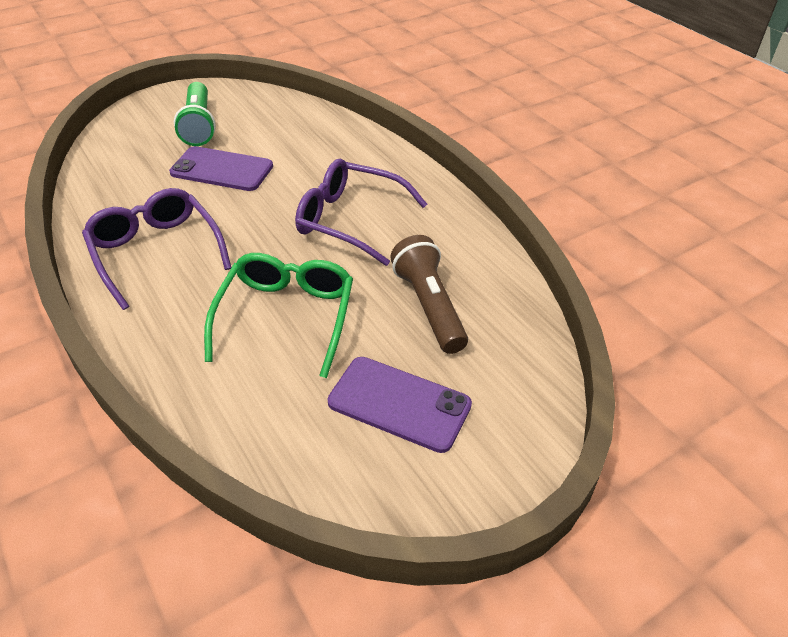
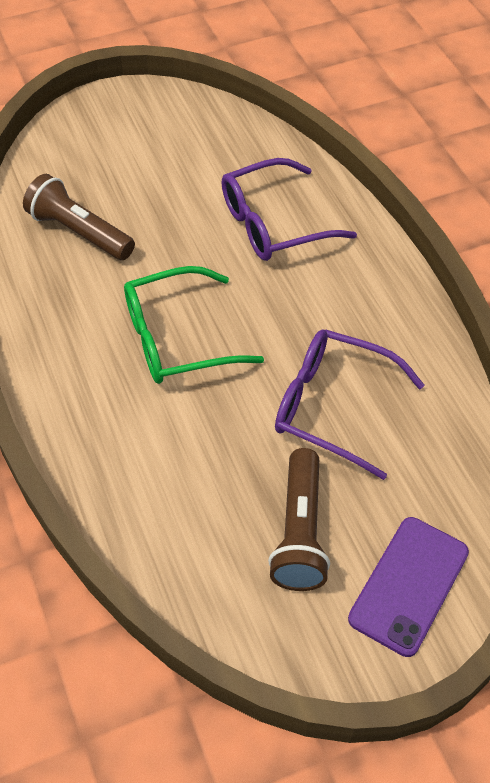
brown flashlight: 1 -> 2
green flashlight: 1 -> 0
purple phone: 2 -> 1

